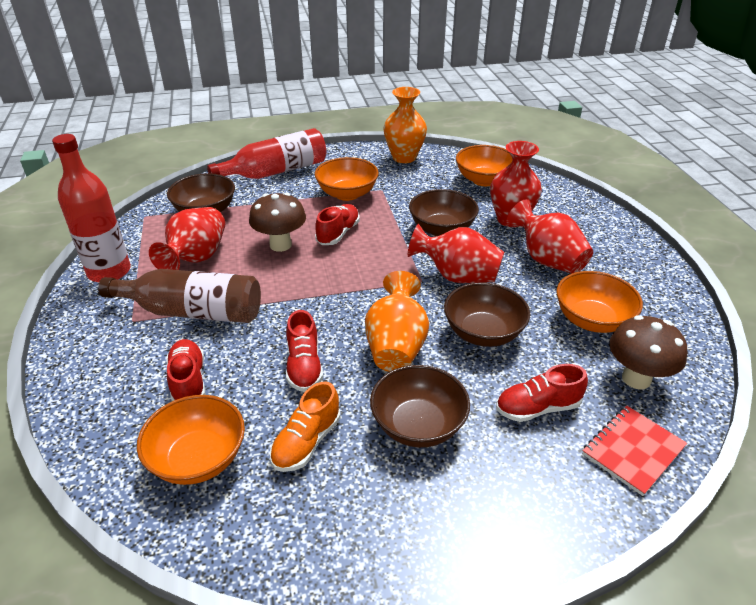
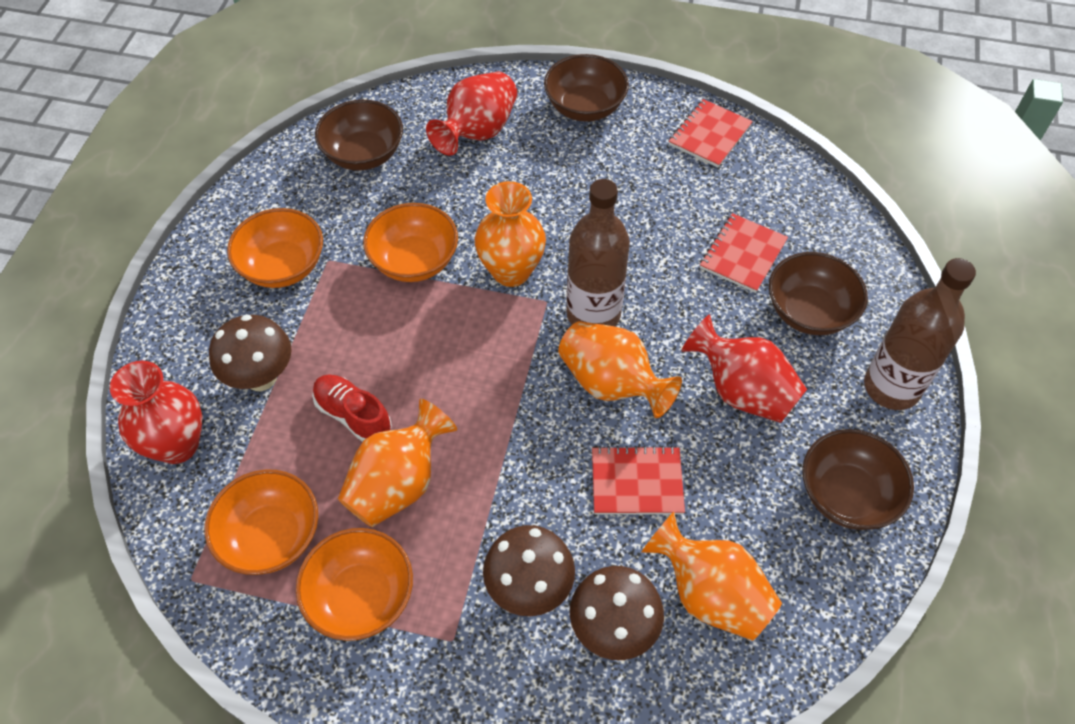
brown bottle: 1 -> 2
brown mushroom: 2 -> 3
orange shoe: 1 -> 0
orange vase: 2 -> 4
red bottle: 2 -> 0
red notebook: 1 -> 3
red shoe: 4 -> 1
red vase: 4 -> 3

